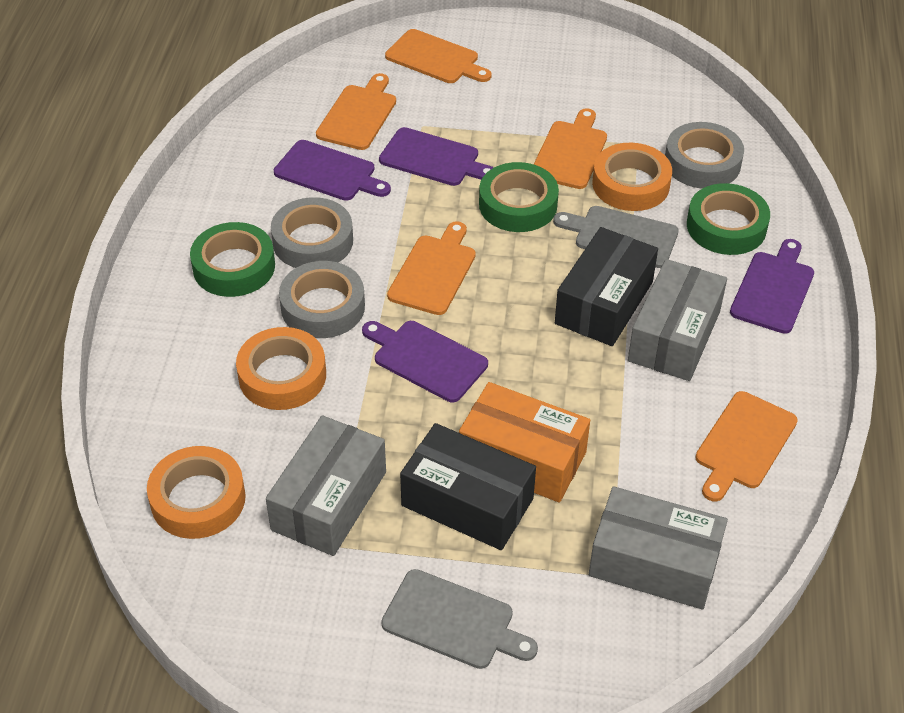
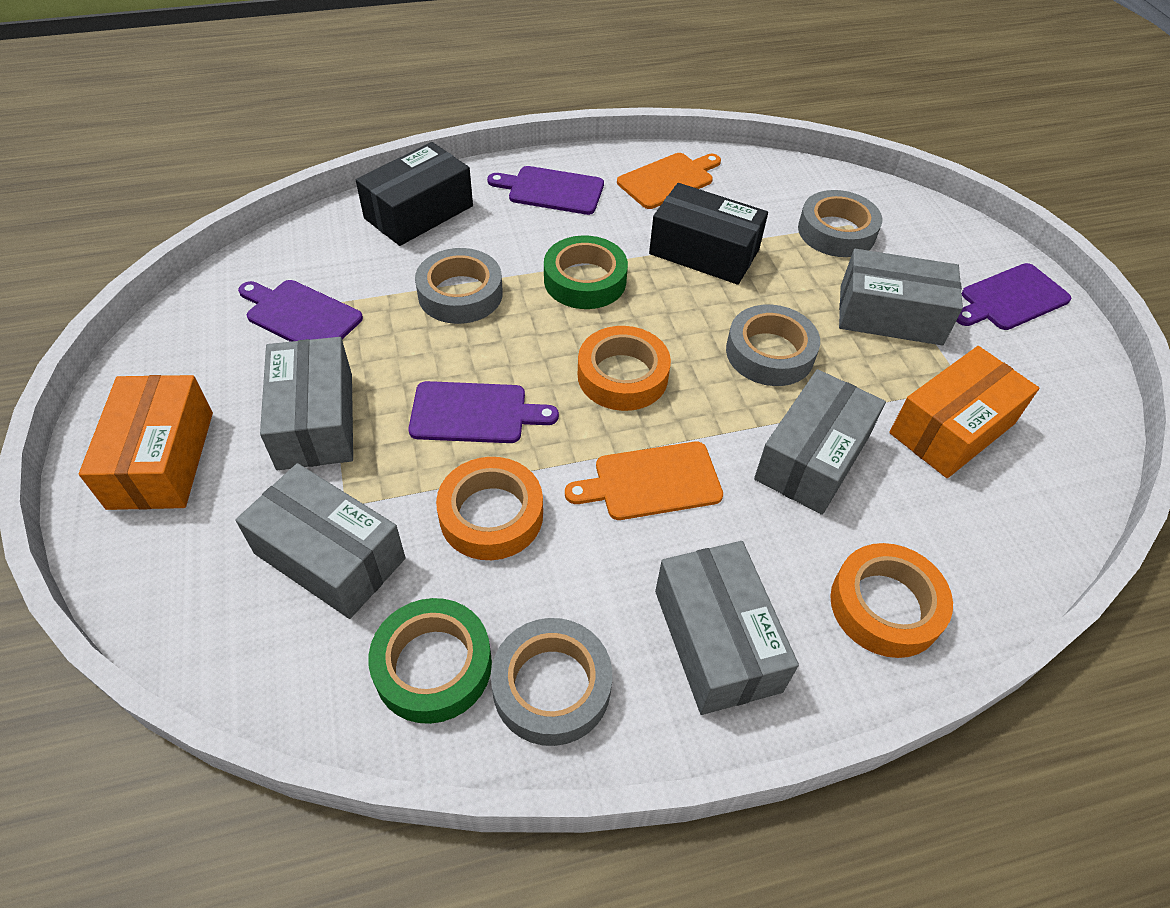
green tape: 3 -> 2
grey box: 3 -> 5
grey cutting board: 2 -> 0
grey tape: 3 -> 4
orange box: 1 -> 2
orange cutting board: 5 -> 2

